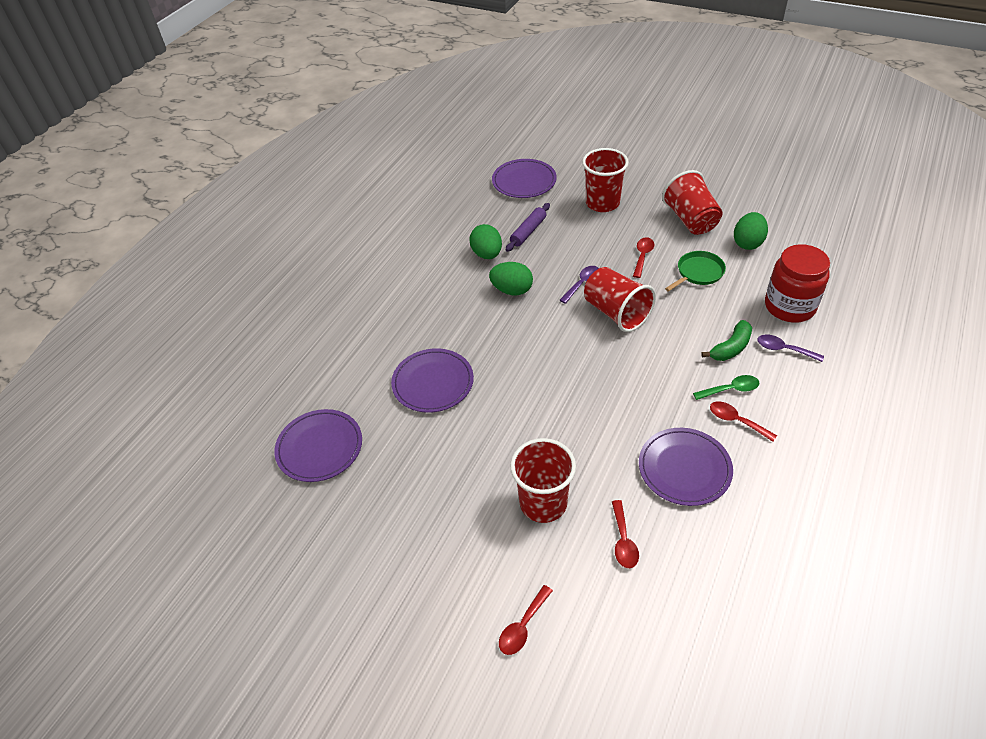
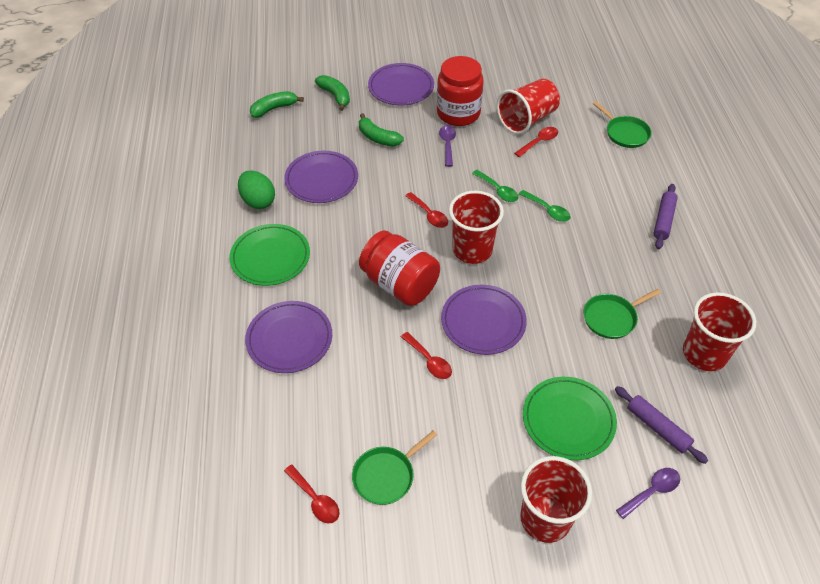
green banana: 1 -> 3
green egg: 3 -> 1
green pan: 1 -> 3
green plate: 0 -> 2
green spoon: 1 -> 2
purple rolling pin: 1 -> 2
red jar: 1 -> 2

